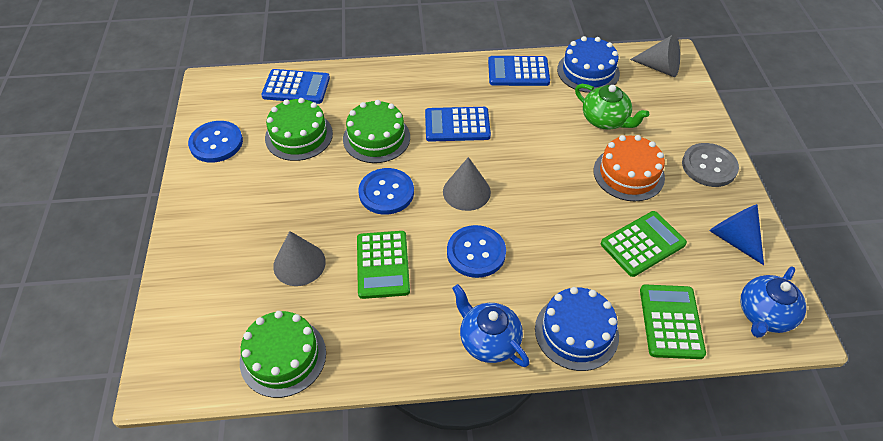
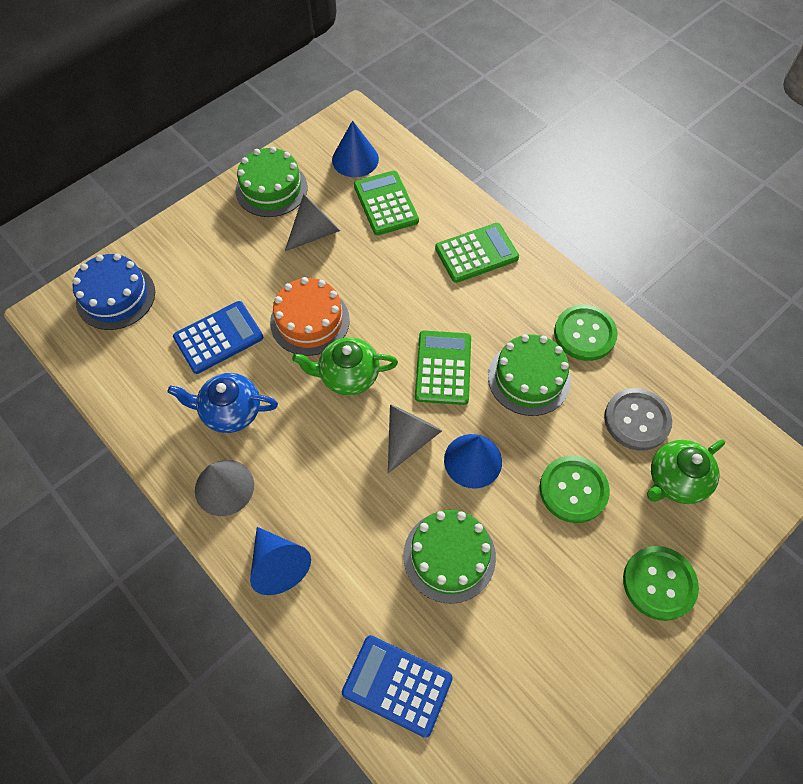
blue button: 3 -> 0
blue cake: 2 -> 1
blue calculator: 3 -> 2
blue cone: 1 -> 3
blue teapot: 2 -> 1
green button: 0 -> 3
green teapot: 1 -> 2

